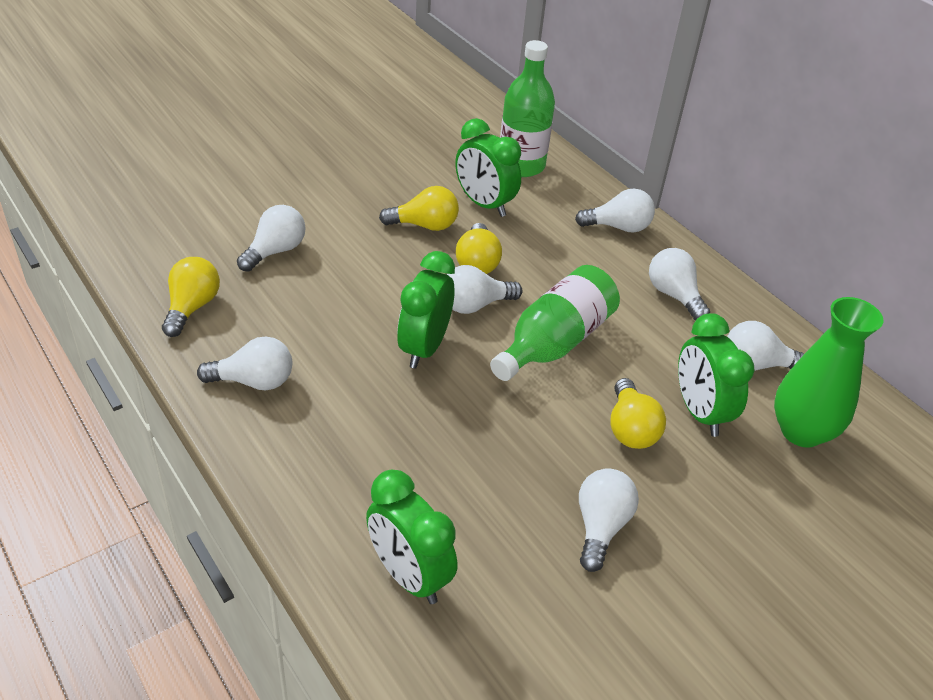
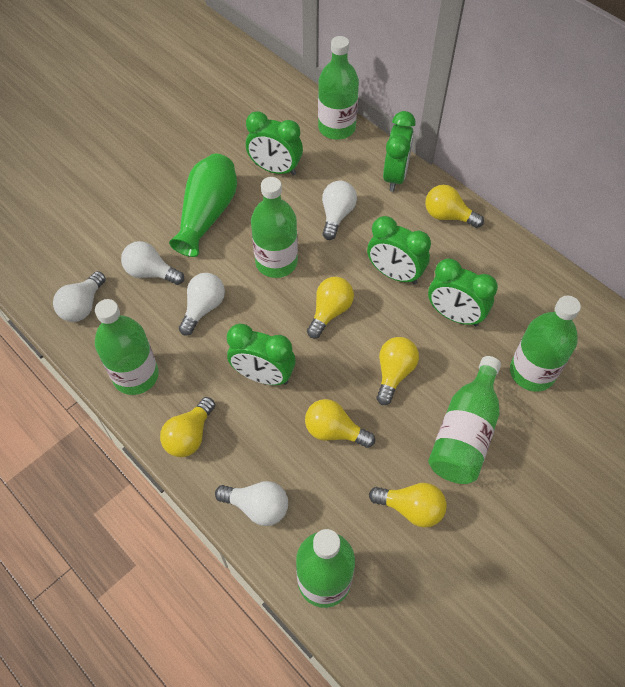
green bottle: 2 -> 6
green clock: 4 -> 5
white light bulb: 7 -> 5
yellow light bulb: 4 -> 6

